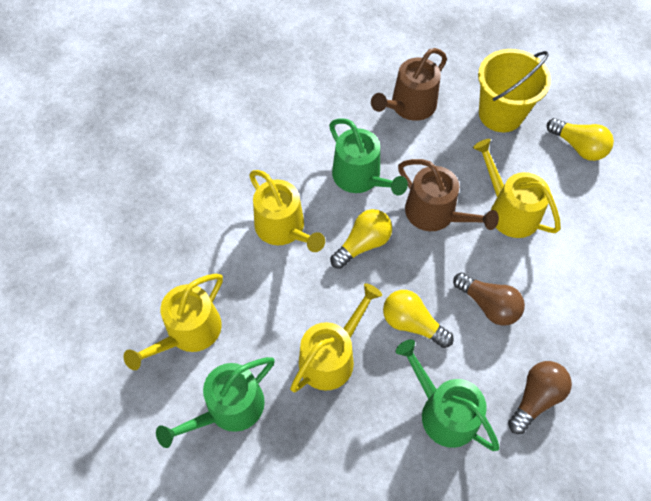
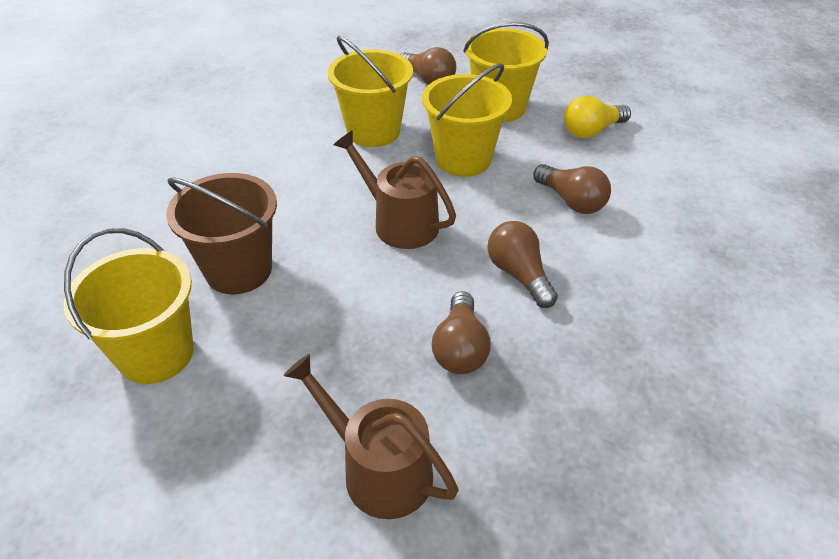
brown bucket: 0 -> 1
brown light bulb: 2 -> 4
green watering can: 3 -> 0
yellow bucket: 1 -> 4
yellow light bulb: 3 -> 1
yellow watering can: 4 -> 0

